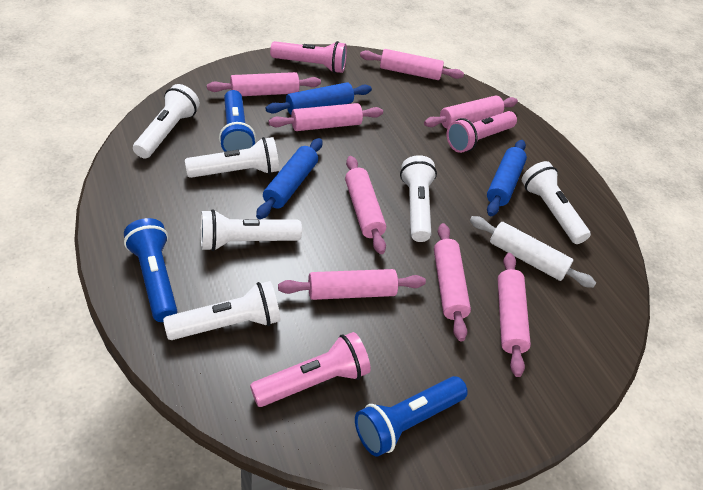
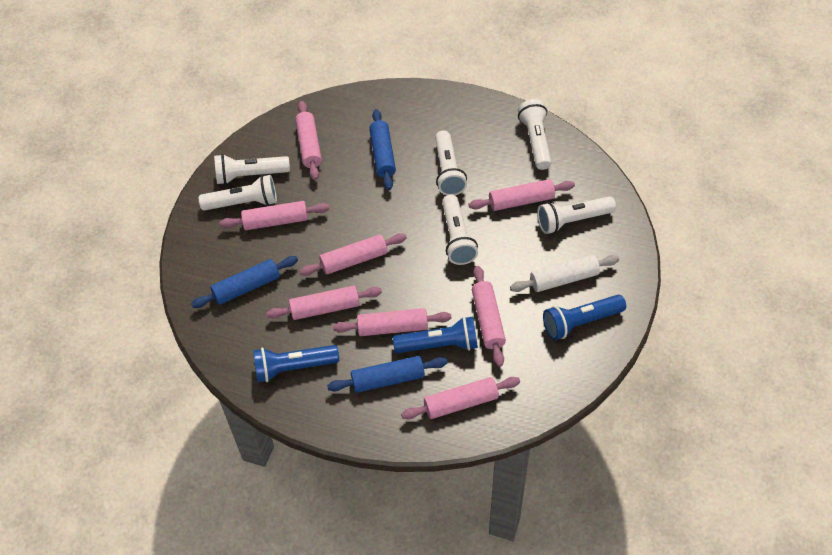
pink flashlight: 3 -> 0

